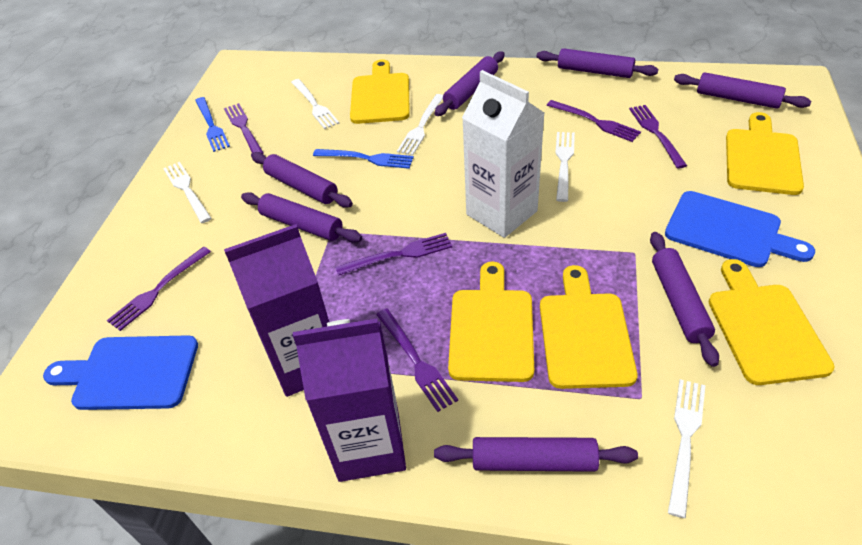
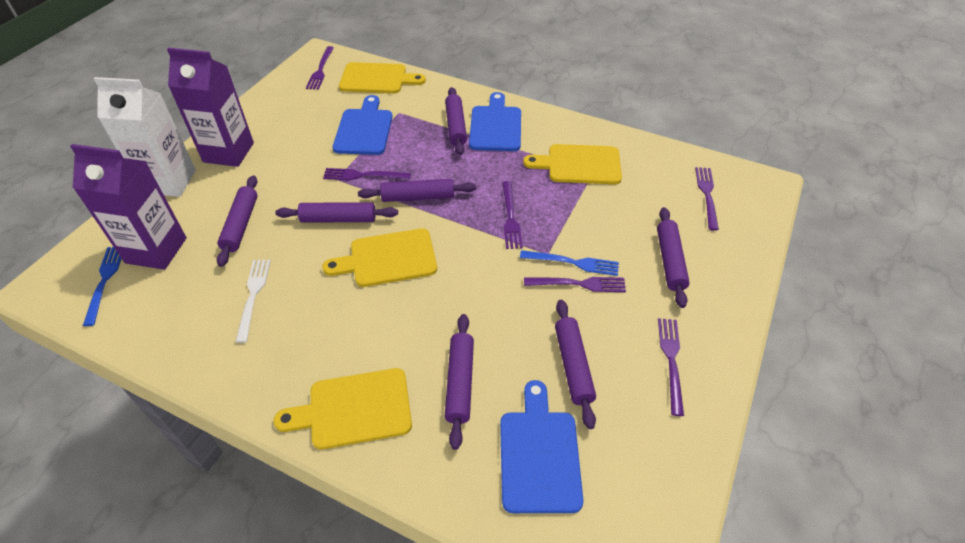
blue cutting board: 2 -> 3
white fork: 5 -> 1
yellow cutting board: 5 -> 4

